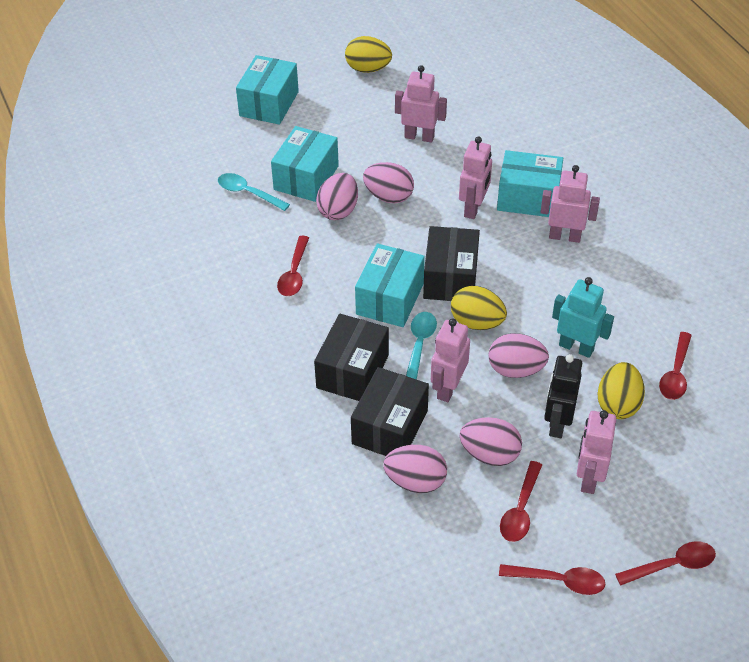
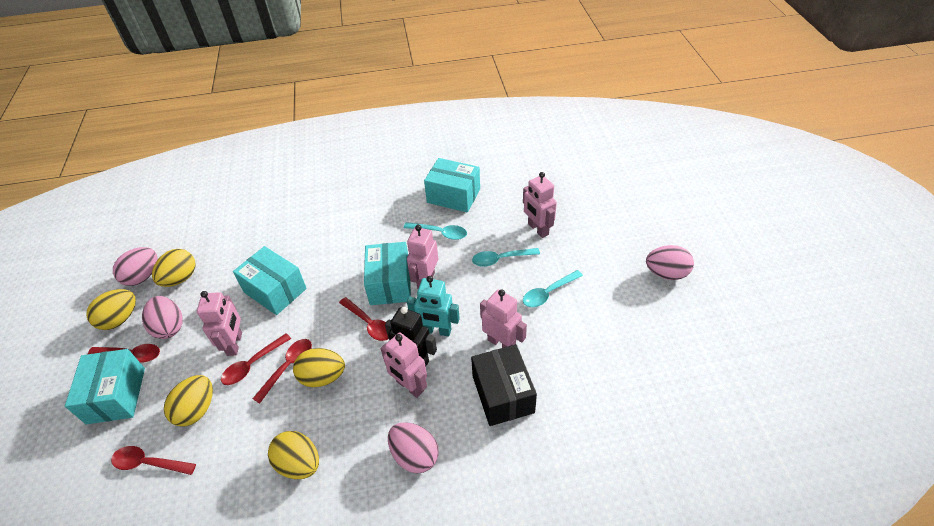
black box: 3 -> 1
pink egg: 5 -> 4
turquoise spoon: 2 -> 3
yellow egg: 3 -> 5

